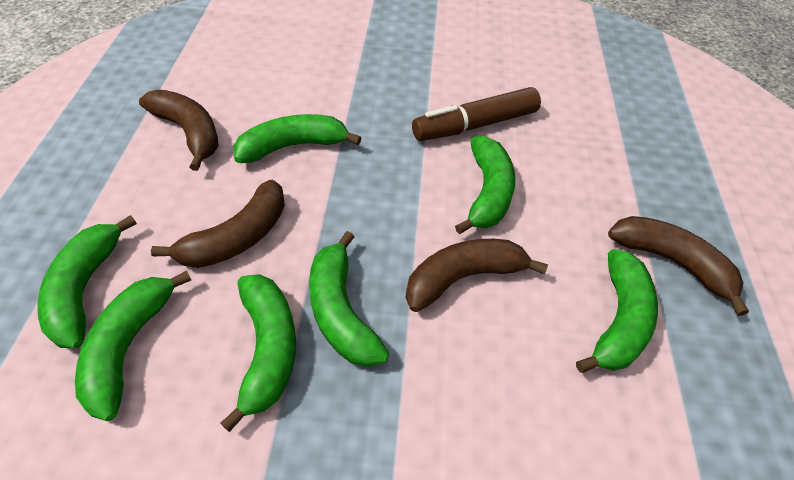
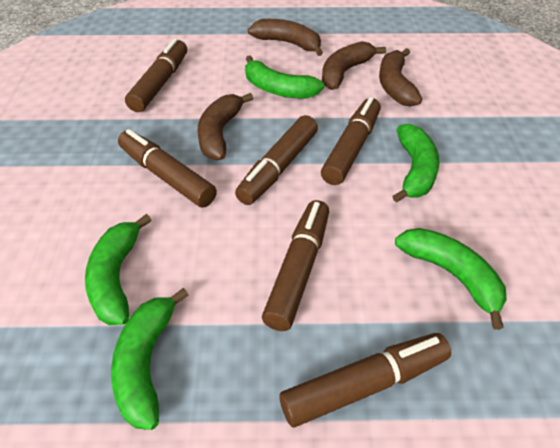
brown marker: 1 -> 6
green banana: 7 -> 5

